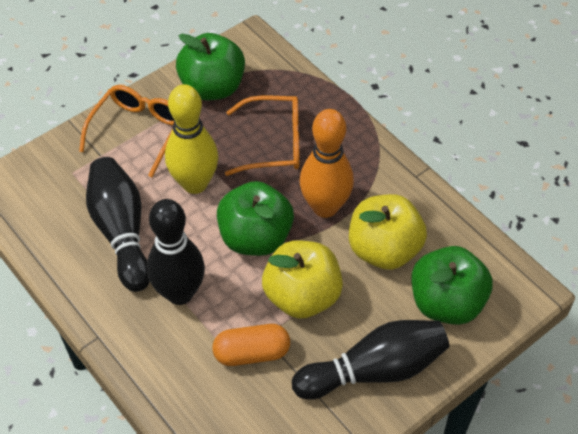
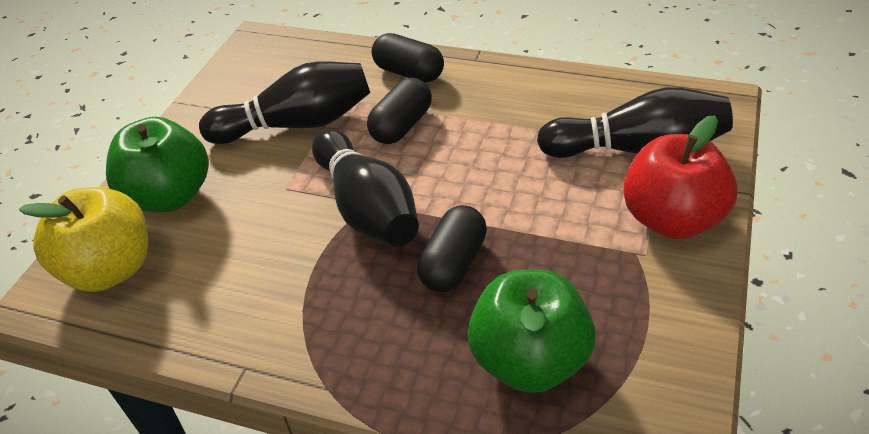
black capsule: 0 -> 3
green apple: 3 -> 2
orange bowling pin: 1 -> 0
orange capsule: 1 -> 0
orange glasses: 2 -> 0
red apple: 0 -> 1
yellow apple: 2 -> 1
yellow bowling pin: 1 -> 0

